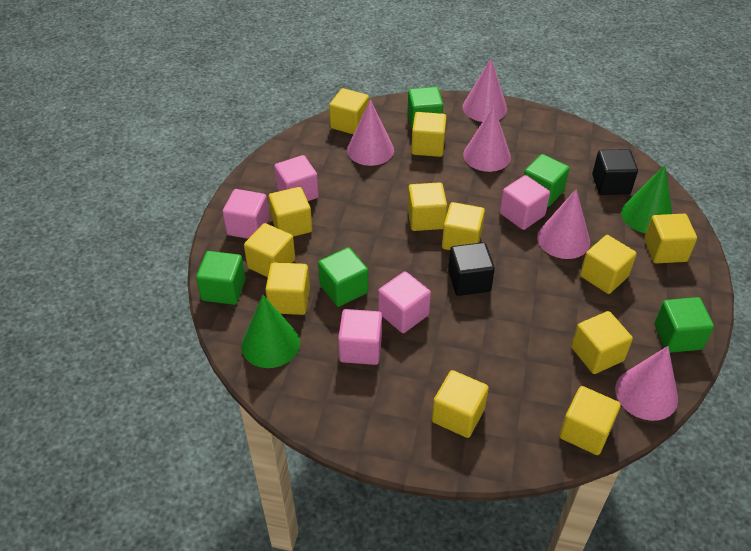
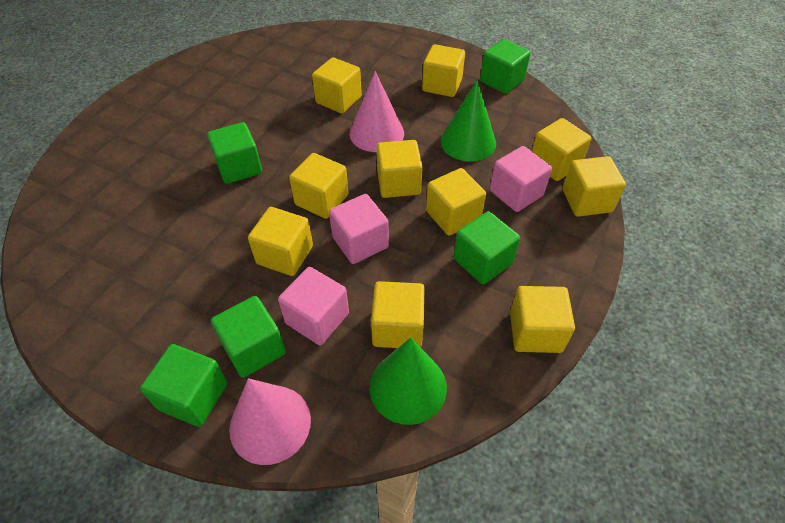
black cube: 2 -> 0
pink cone: 5 -> 2
pink cube: 5 -> 3
yellow cube: 12 -> 10

